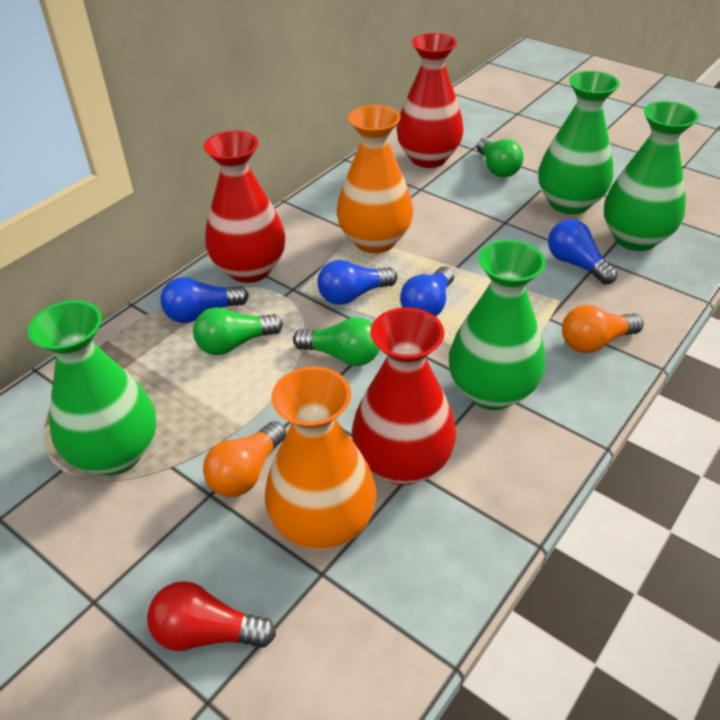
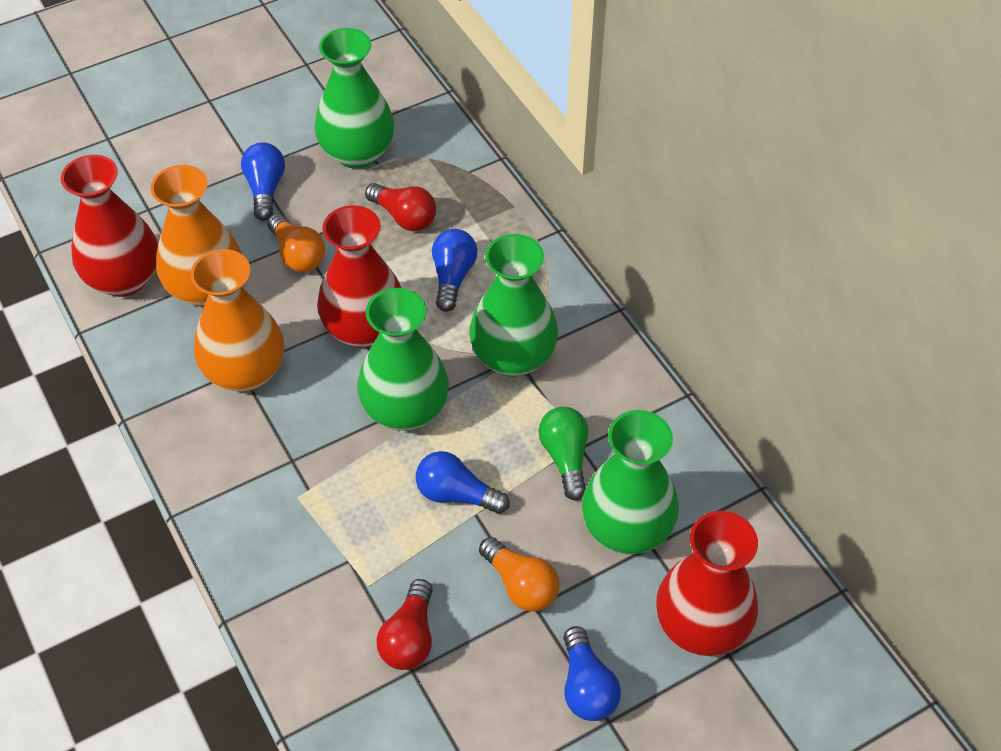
green light bulb: 3 -> 1
red light bulb: 1 -> 2

